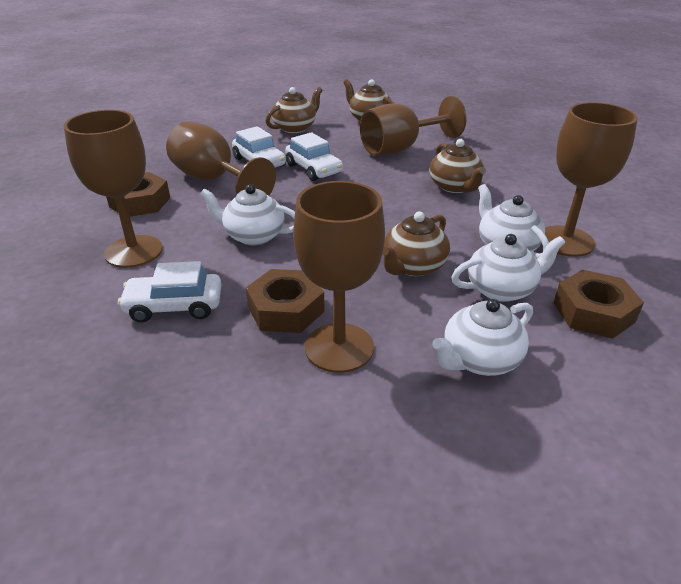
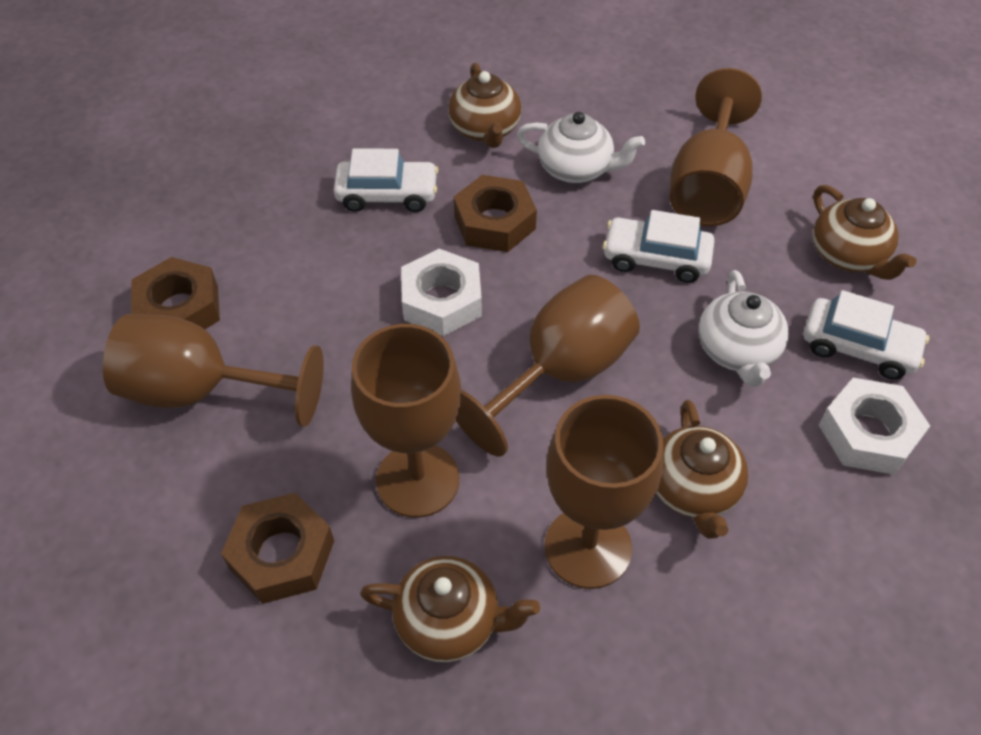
white nut: 0 -> 2
white teapot: 4 -> 2

